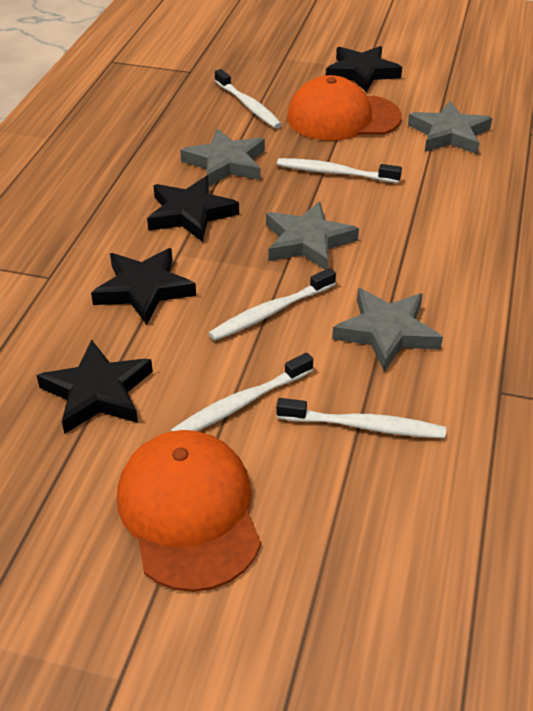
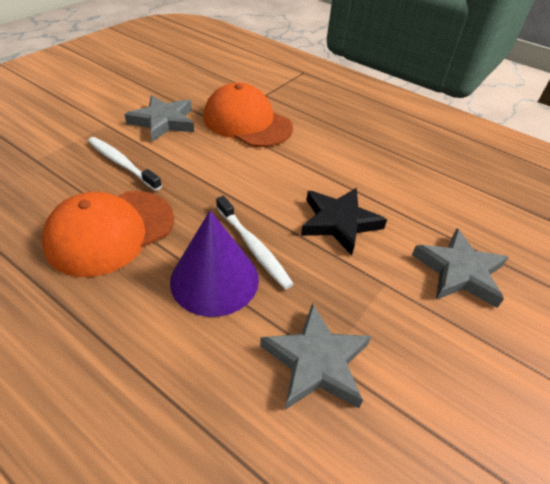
black star: 4 -> 1
grey star: 4 -> 3
purple cone: 0 -> 1
white toothbrush: 5 -> 2

